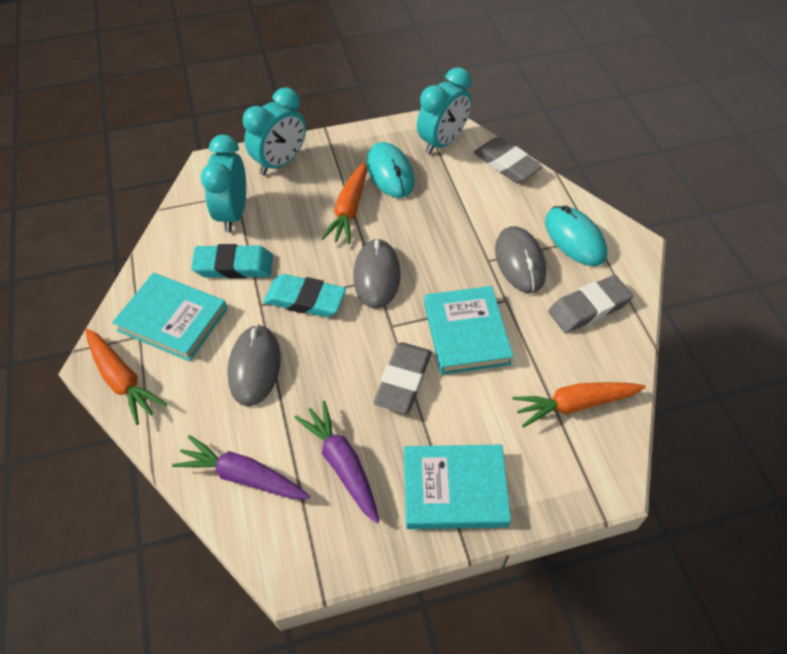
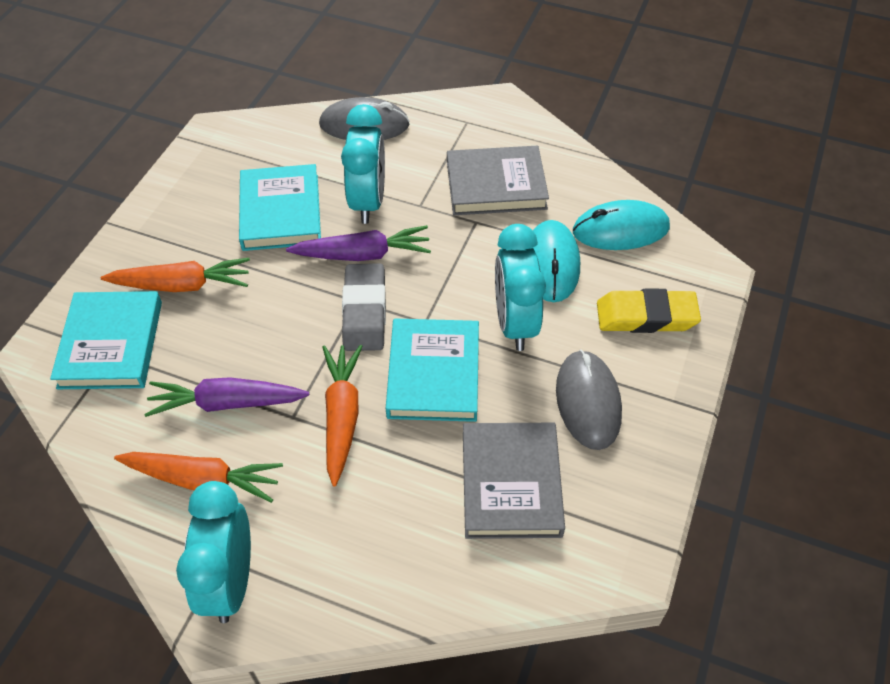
grey book: 0 -> 2
grey eraser: 3 -> 1
grey mouse: 3 -> 2
turquoise eraser: 2 -> 0
yellow eraser: 0 -> 1

